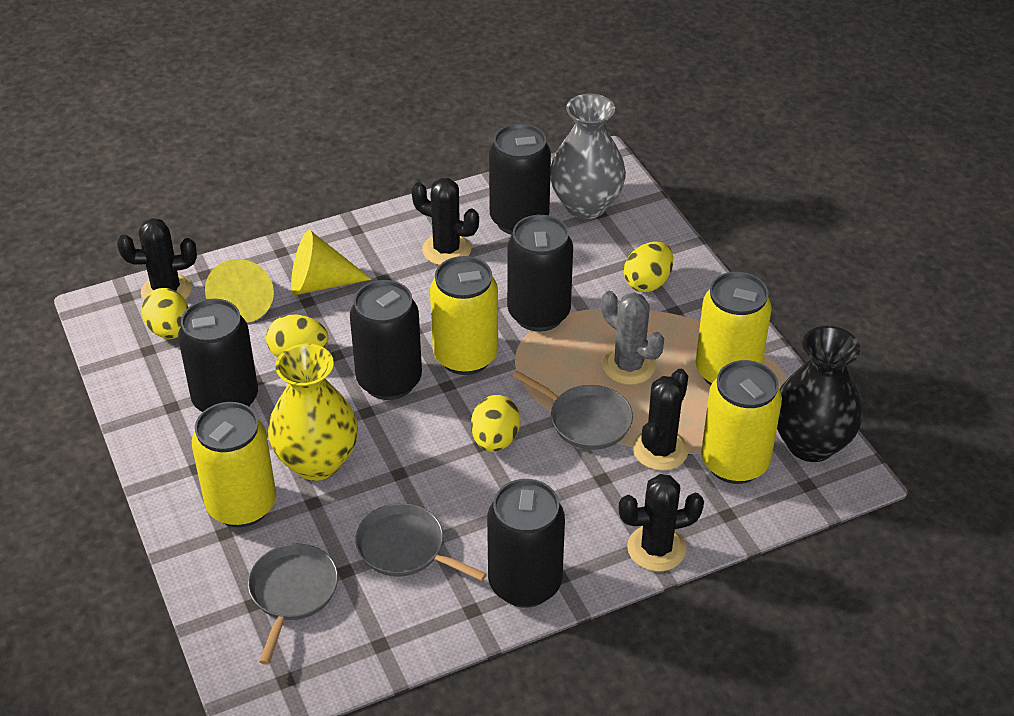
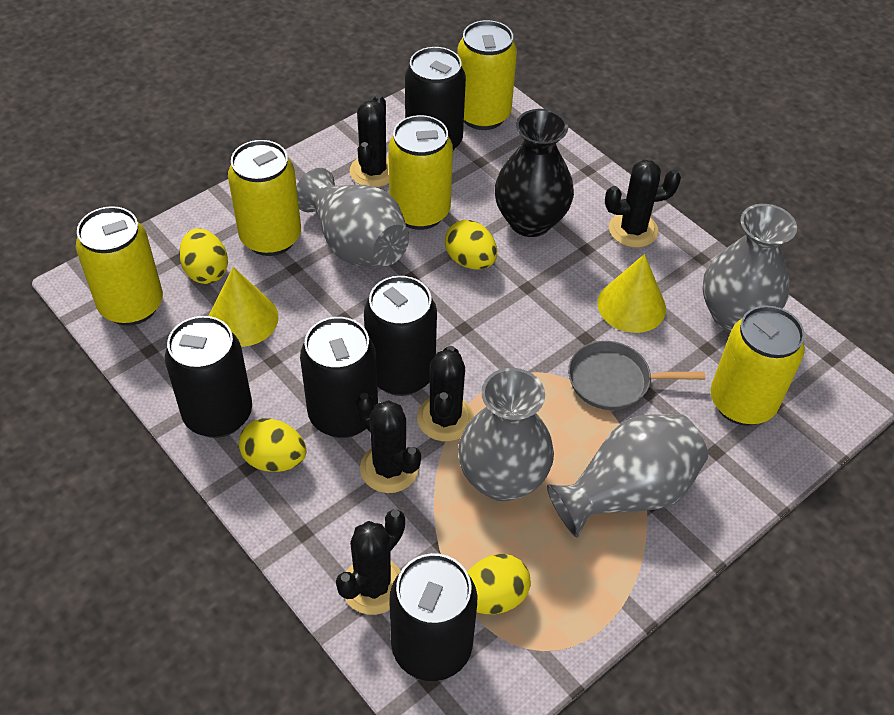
black cactus: 4 -> 5
grey cactus: 1 -> 0
grey pan: 3 -> 1
grey vase: 1 -> 4
yellow can: 4 -> 5
yellow vase: 1 -> 0

